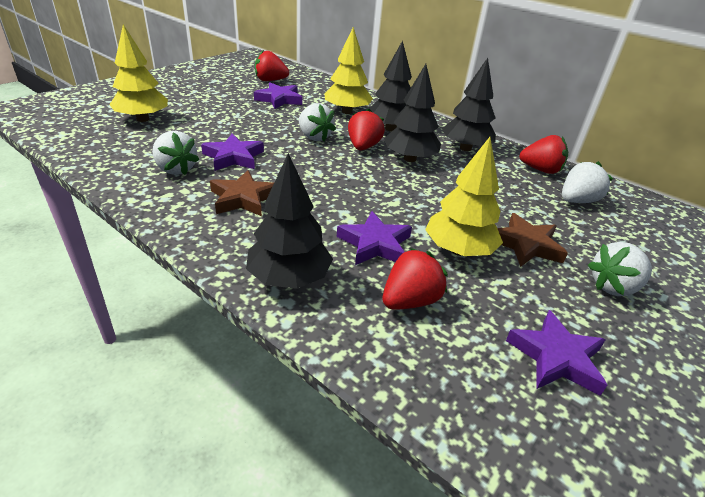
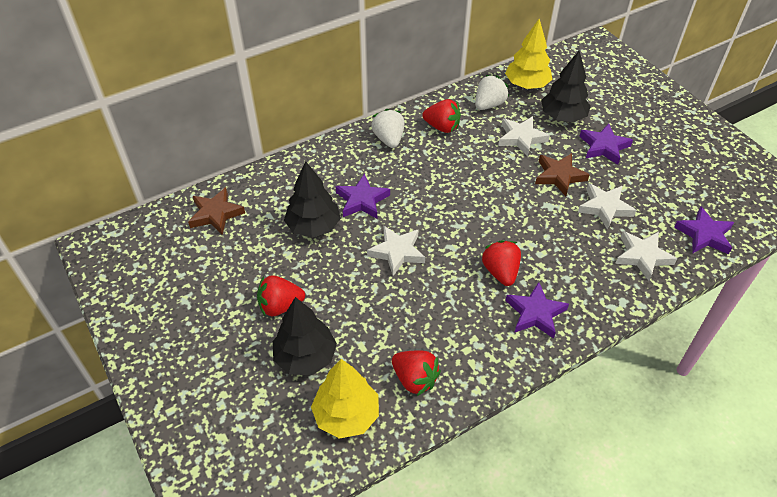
black tree: 4 -> 3
white star: 0 -> 4
white strawberry: 4 -> 2
yellow tree: 3 -> 2

